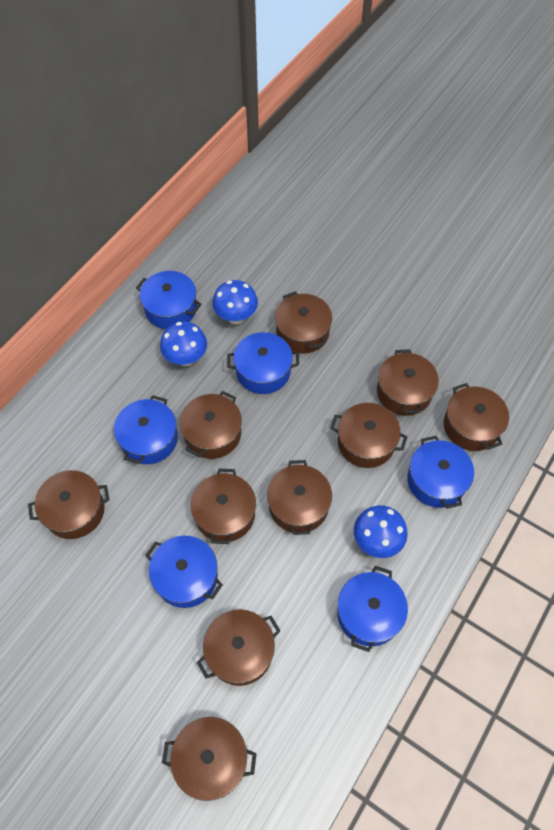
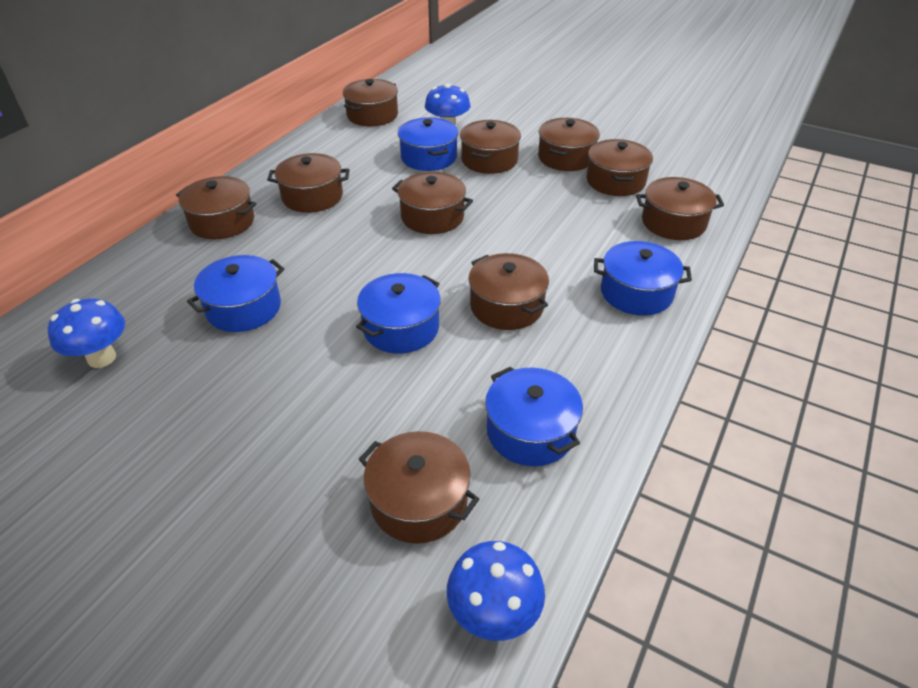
blue pot: 6 -> 5

